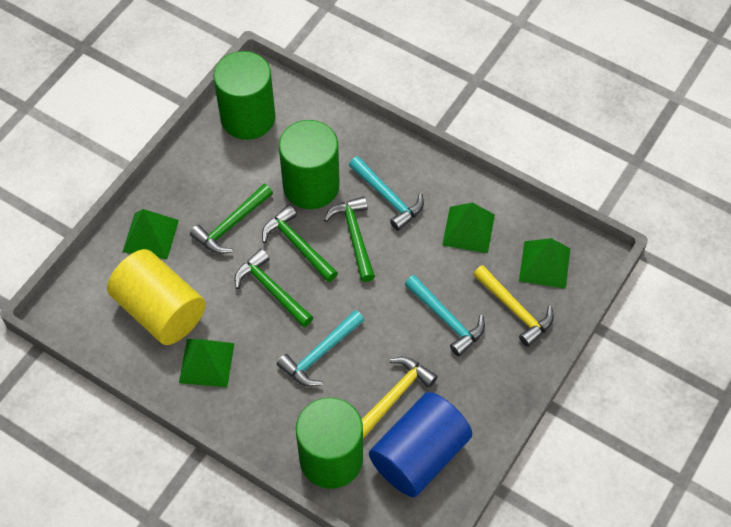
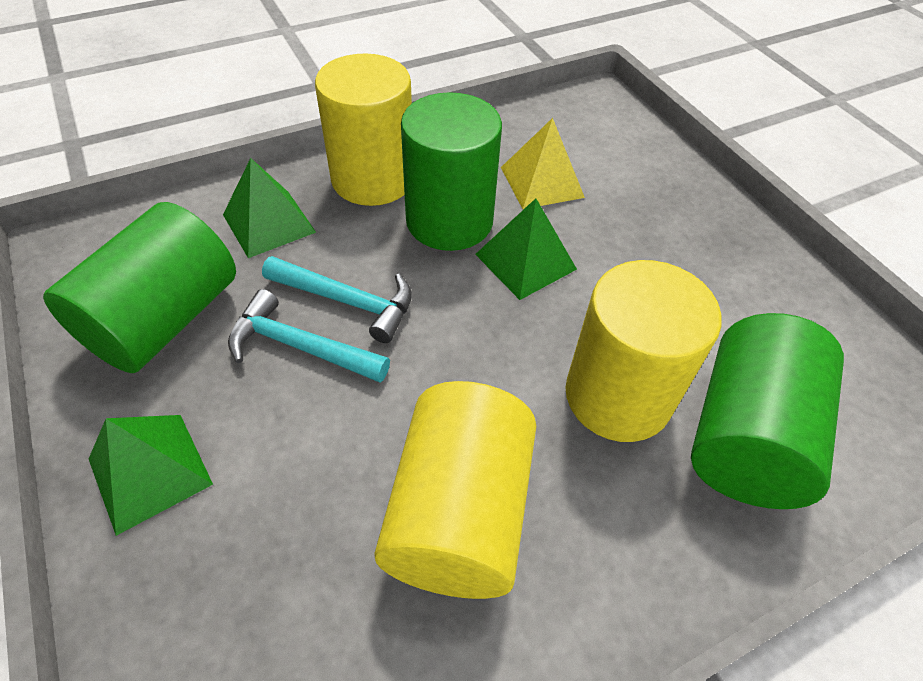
blue cylinder: 1 -> 0
green hammer: 4 -> 0
green pyramid: 4 -> 3
turquoise hammer: 3 -> 2
yellow cylinder: 1 -> 3
yellow hammer: 2 -> 0
yellow pyramid: 0 -> 1

